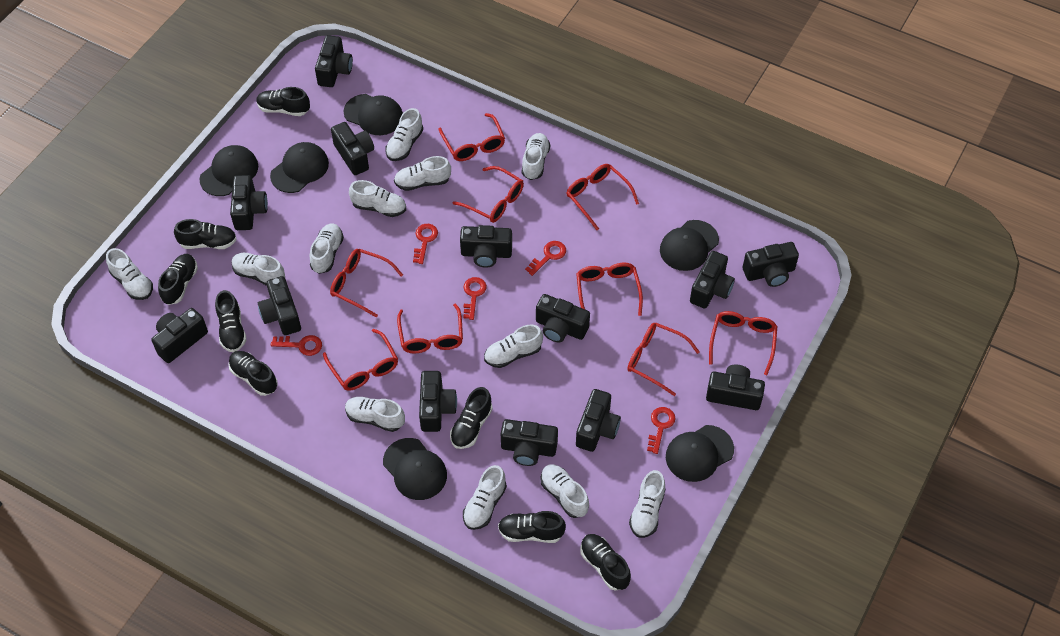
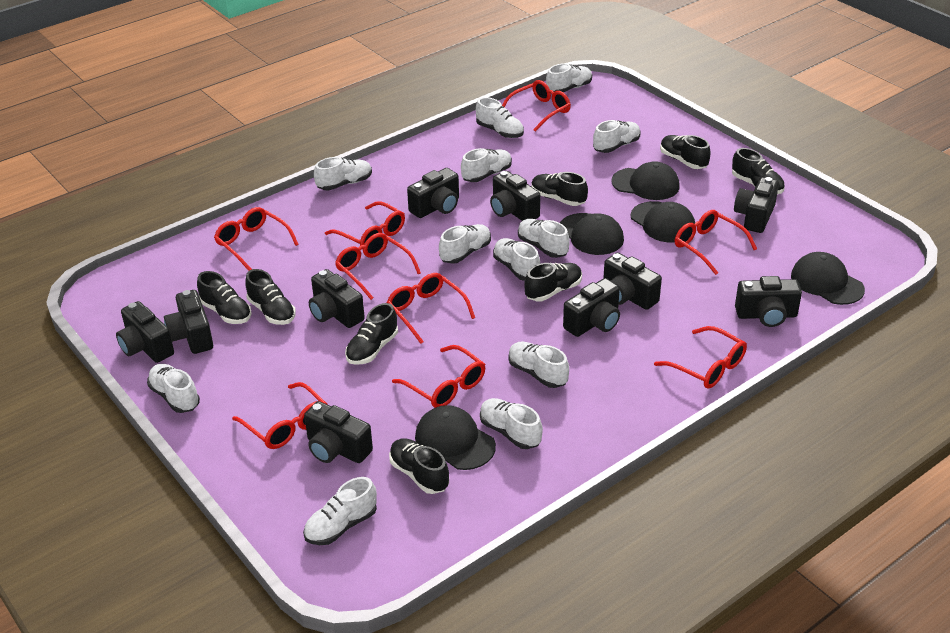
black camera: 13 -> 10
black cap: 6 -> 5
red key: 5 -> 0

